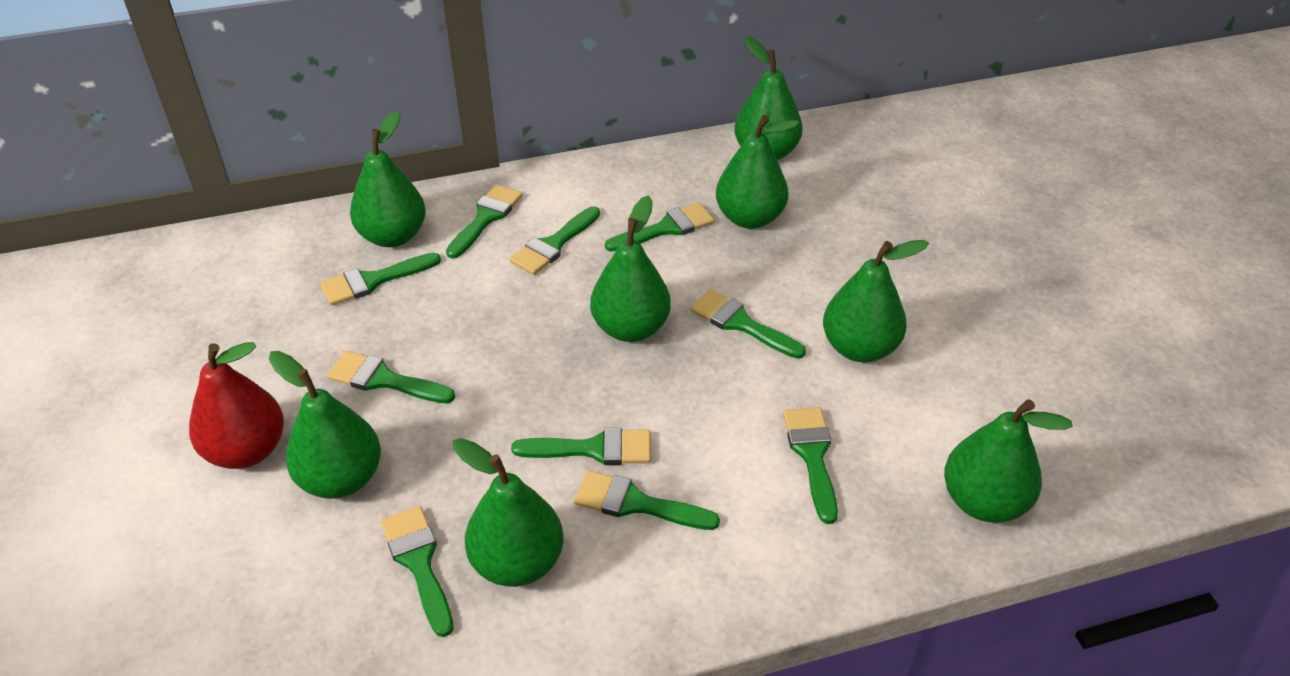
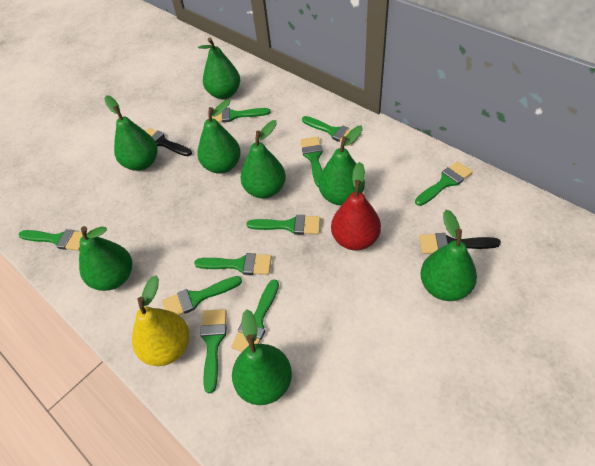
black brush: 0 -> 2
yellow pear: 0 -> 1

